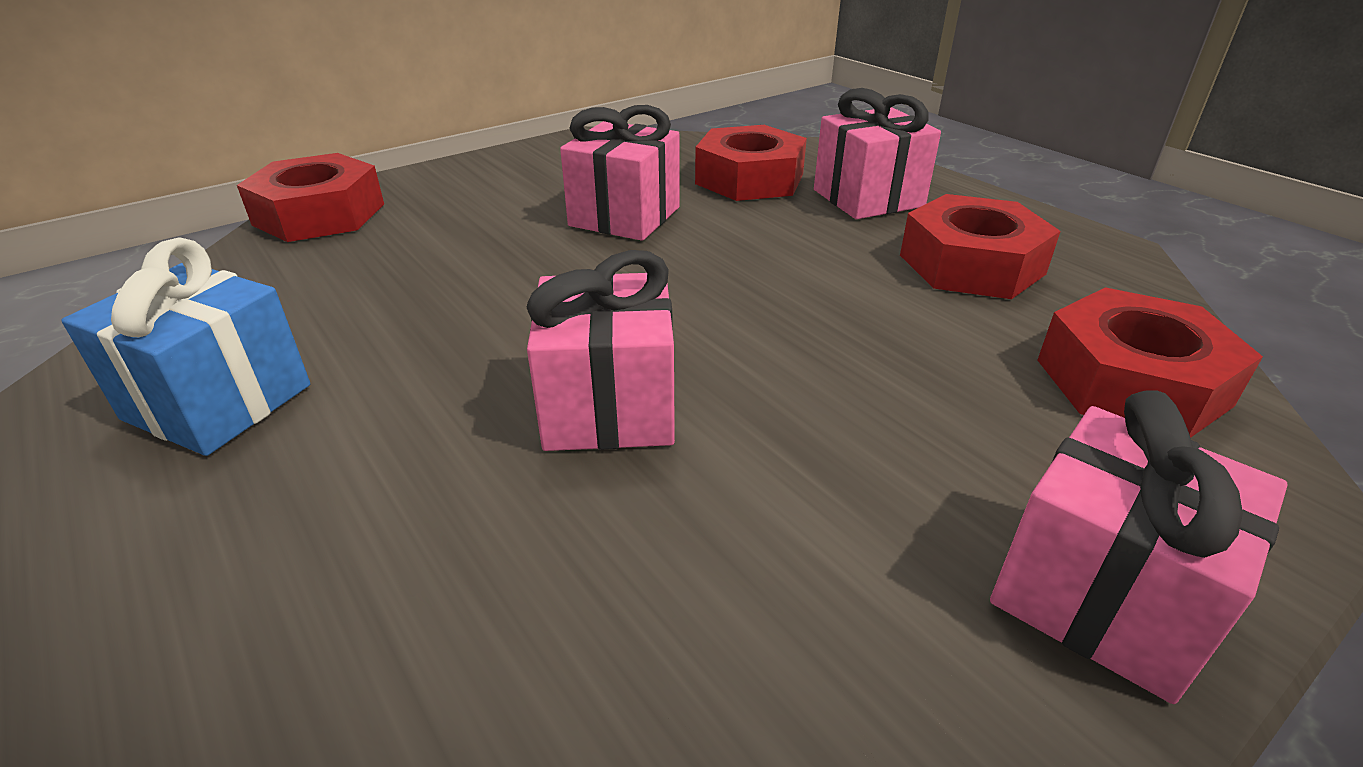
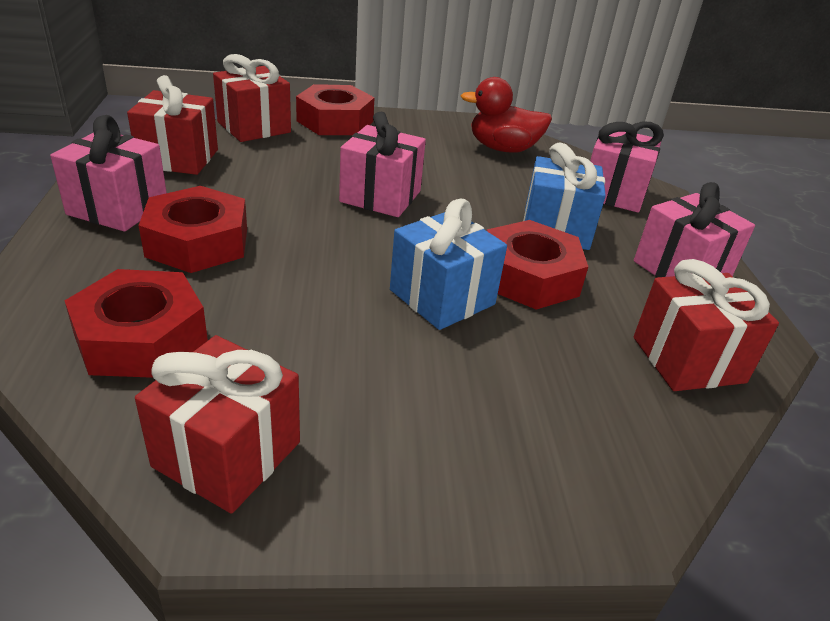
blue gift: 1 -> 2
red duck: 0 -> 1
red gift: 0 -> 4

